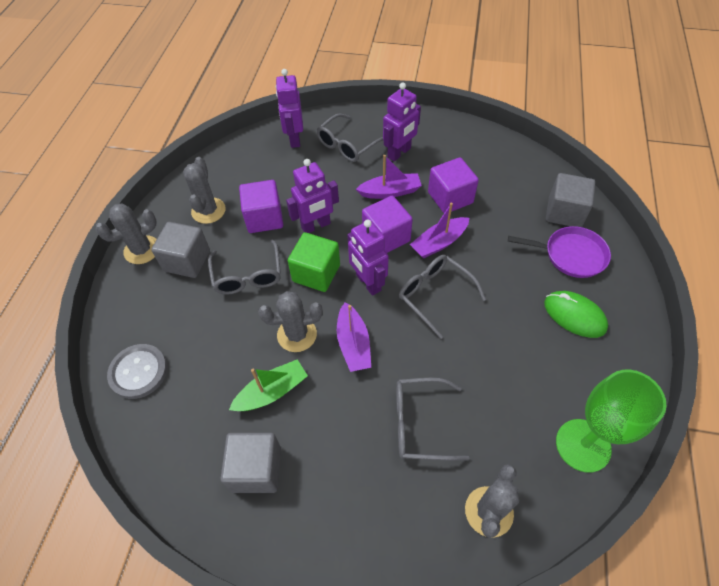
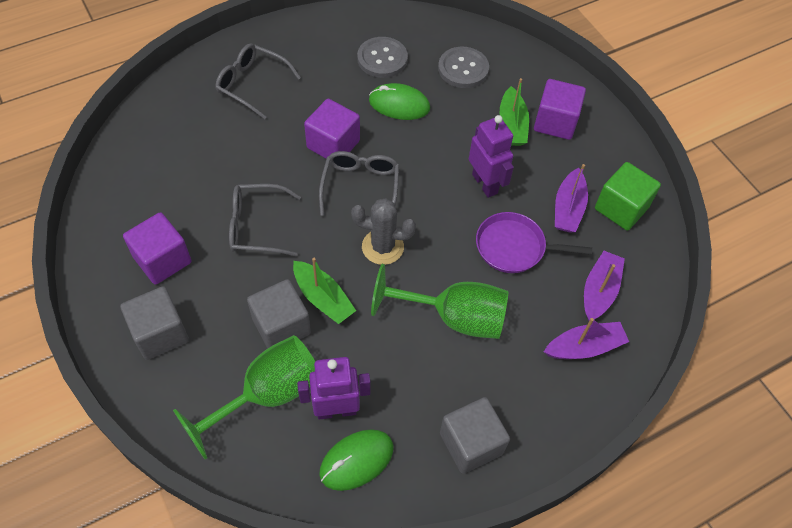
green boat: 1 -> 2
green goblet: 1 -> 2
green mouse: 1 -> 2
grey button: 1 -> 2
grey cactus: 4 -> 1
grey glasses: 4 -> 3
purple robot: 4 -> 2

